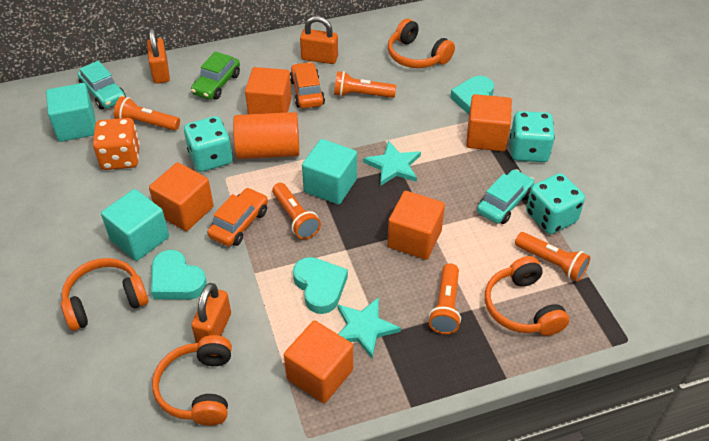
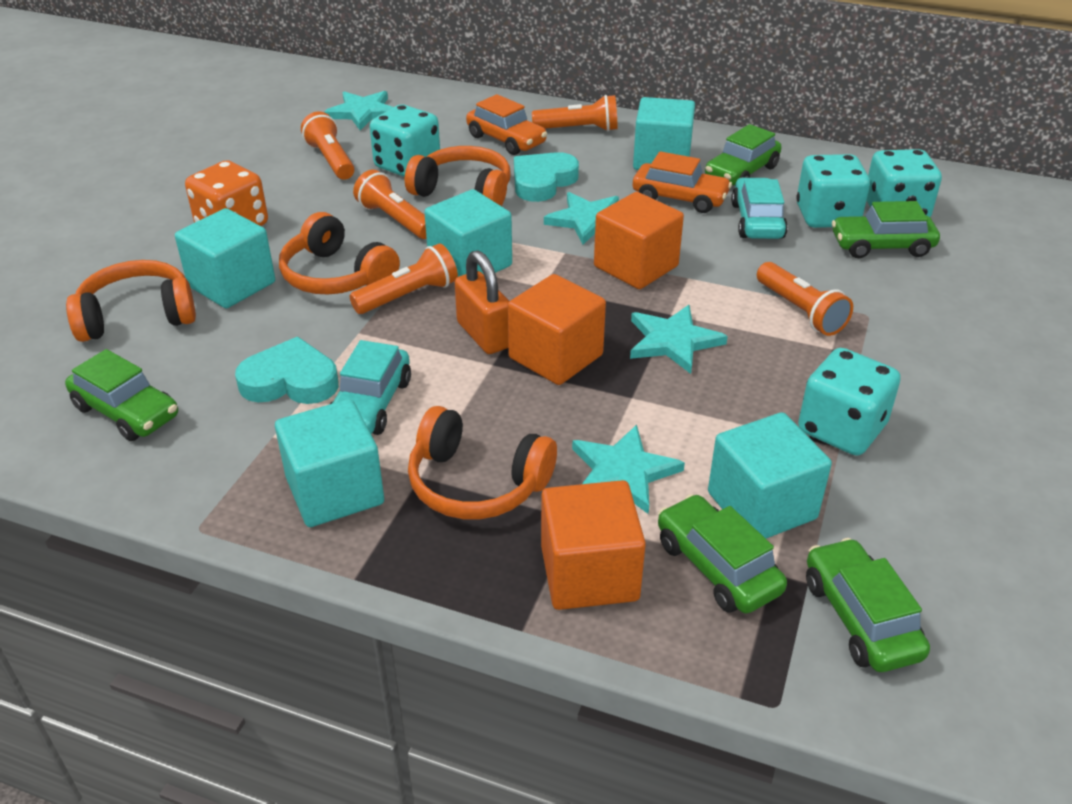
green car: 1 -> 5
orange cube: 5 -> 3
orange cylinder: 1 -> 0
orange padlock: 3 -> 1
turquoise cube: 3 -> 5
turquoise dice: 3 -> 4
turquoise heart: 3 -> 2
turquoise star: 2 -> 4

